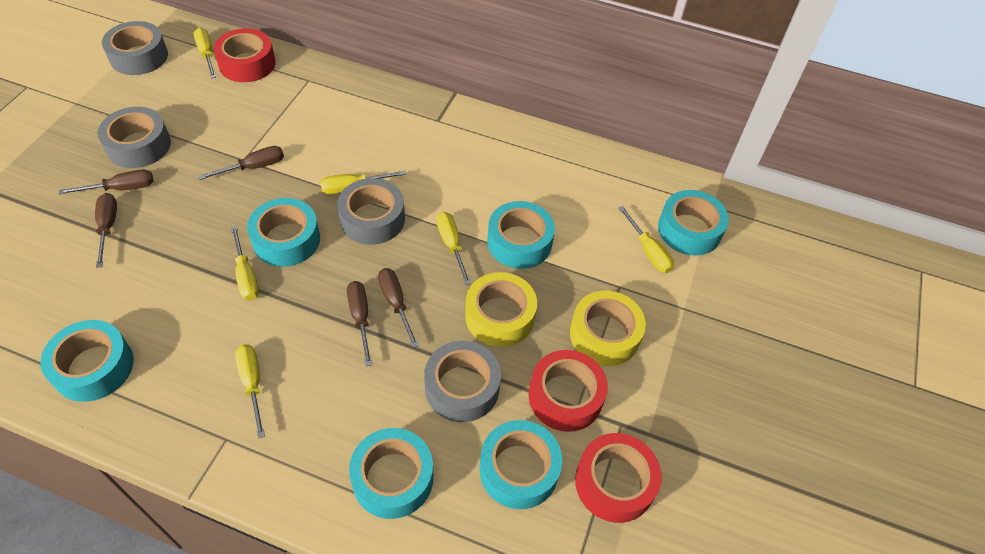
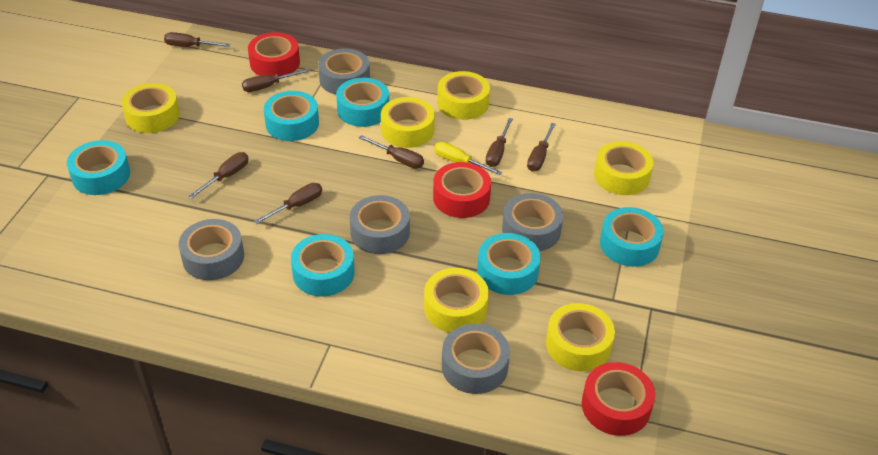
brown screwdriver: 5 -> 7
grey tape: 4 -> 5
yellow screwdriver: 6 -> 1
yellow tape: 2 -> 6

